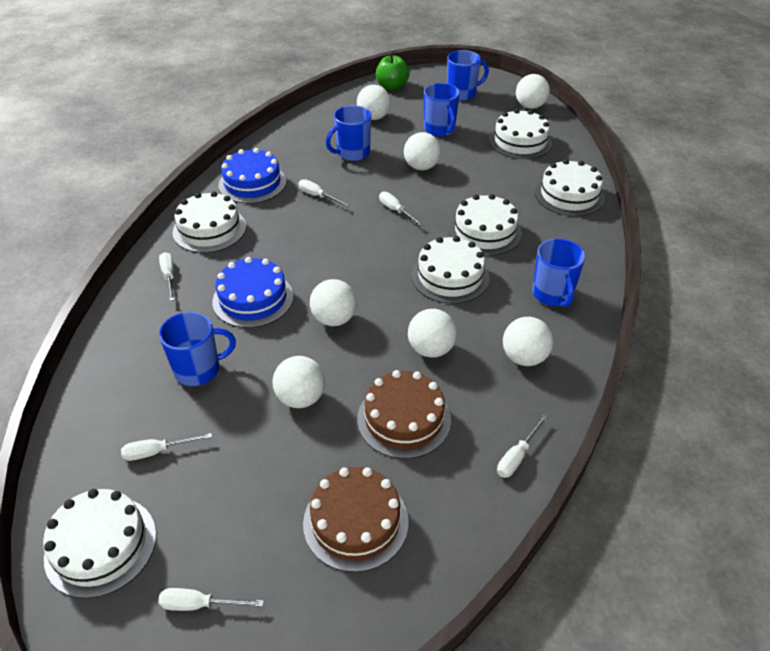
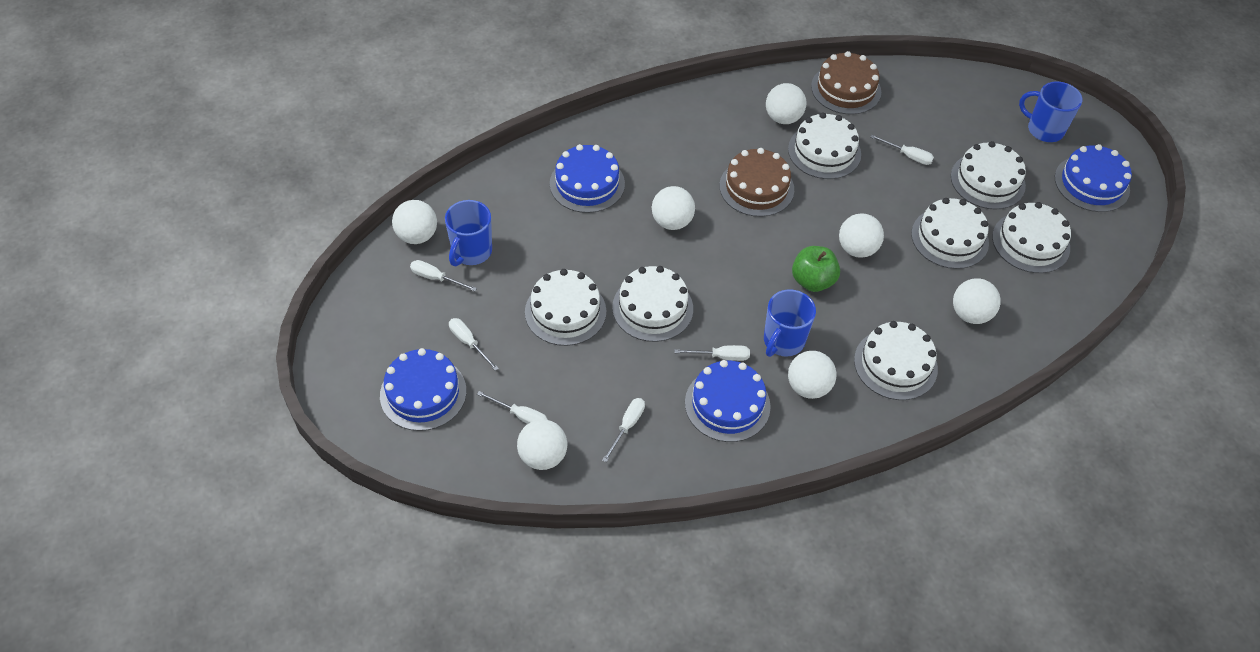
blue cake: 2 -> 4
blue mug: 5 -> 3
white cake: 6 -> 7

